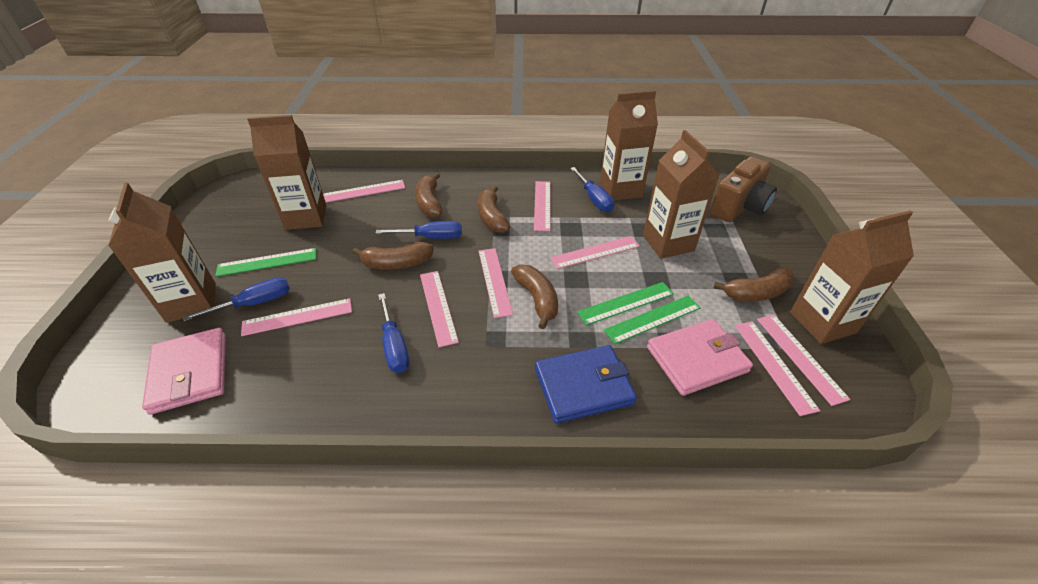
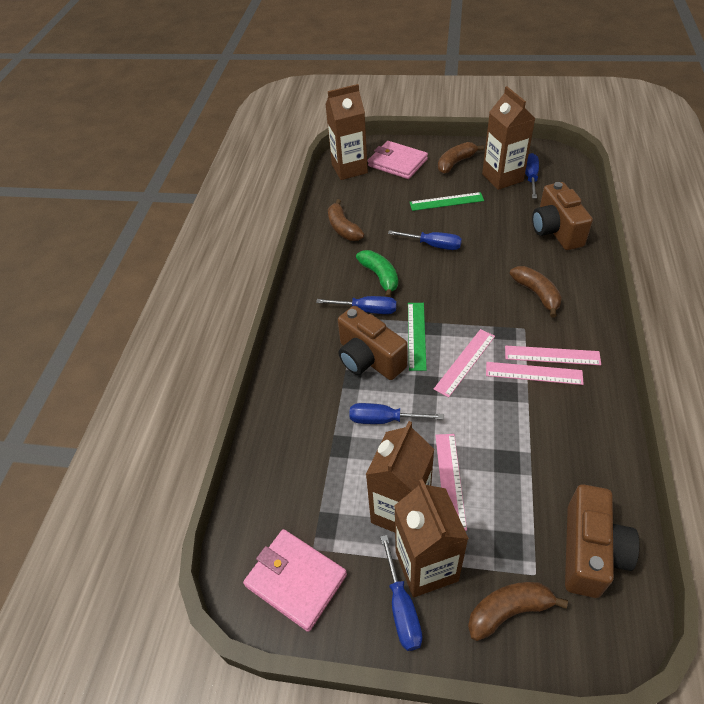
blue screwdriver: 4 -> 5
blue wallet: 1 -> 0
brown banana: 5 -> 4
brown camera: 1 -> 3
brown carton: 5 -> 4
green banana: 0 -> 1
green ruler: 3 -> 2
pink ruler: 8 -> 4

